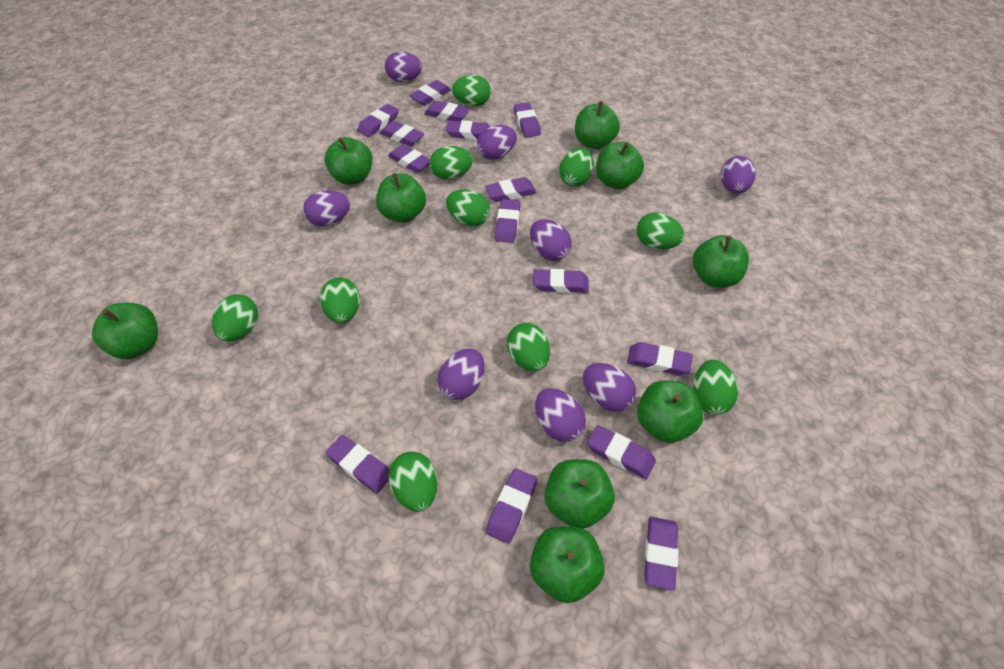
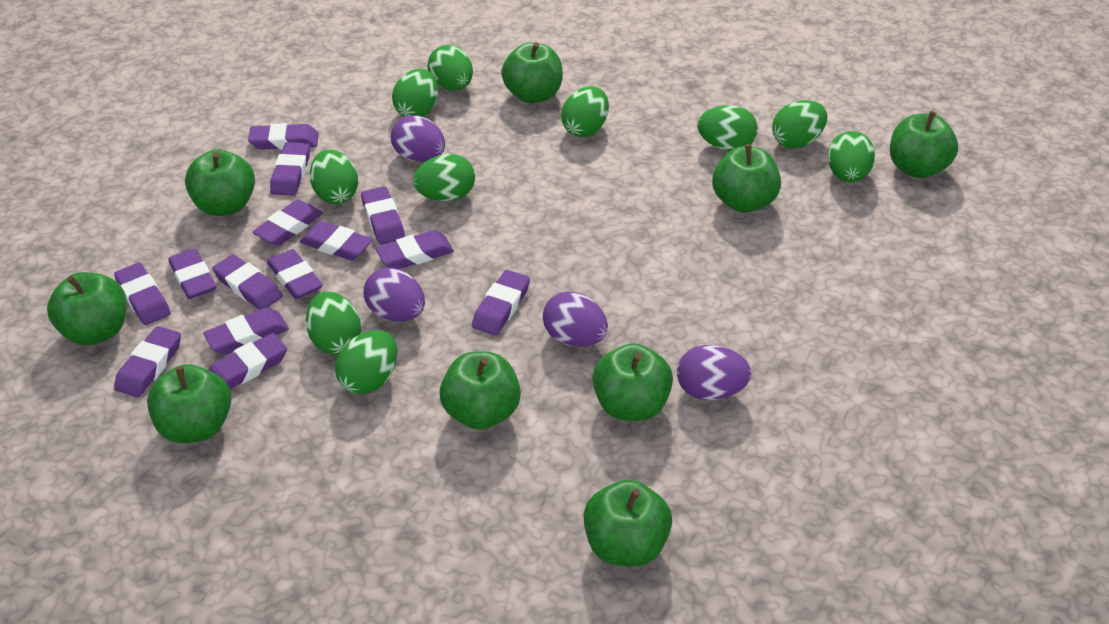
purple egg: 8 -> 4
purple eraser: 15 -> 14

